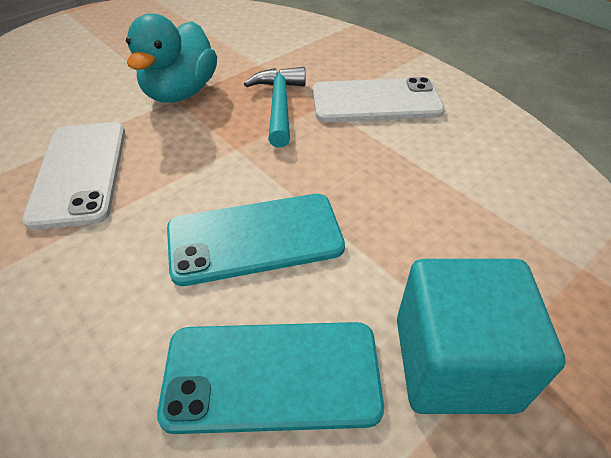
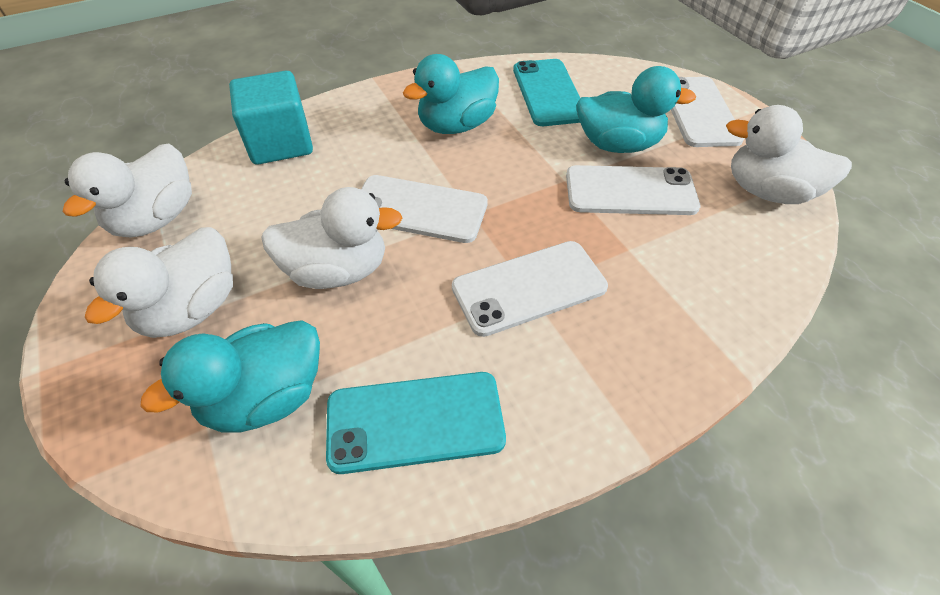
turquoise duck: 1 -> 3
turquoise hammer: 1 -> 0
white duck: 0 -> 4
white phone: 2 -> 4

